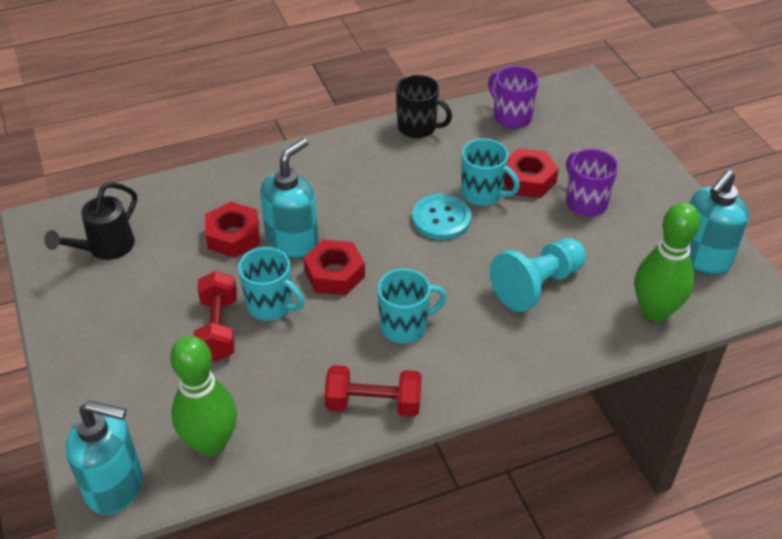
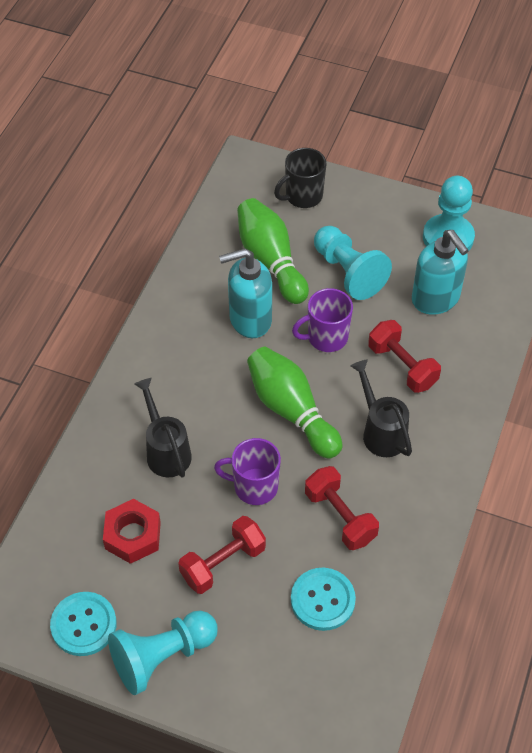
black watering can: 1 -> 2
red dumbbell: 2 -> 3
red nut: 3 -> 1
turquoise button: 1 -> 2
turquoise mug: 3 -> 0
turquoise pawn: 1 -> 3
turquoise soap dispenser: 3 -> 2

